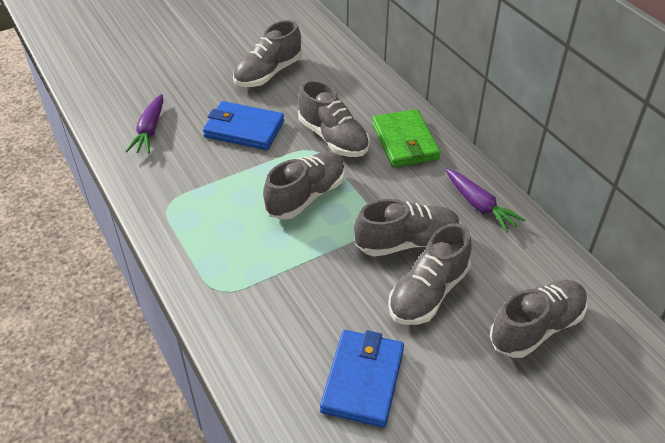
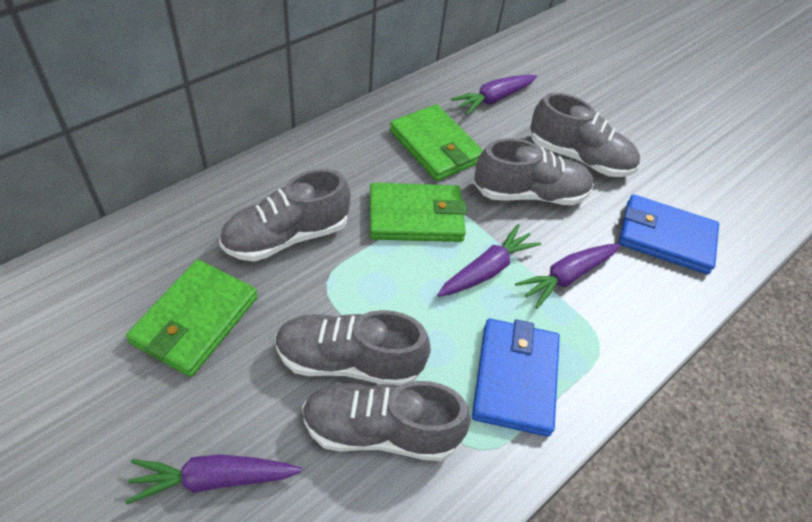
green wallet: 1 -> 3
grey shoe: 6 -> 5
purple carrot: 2 -> 4

